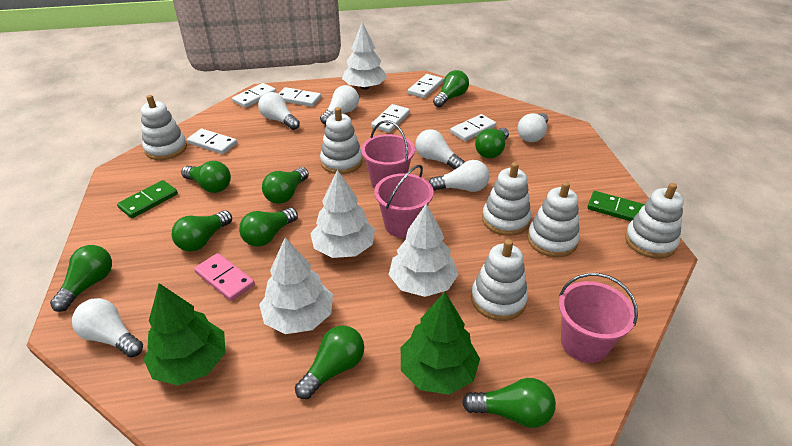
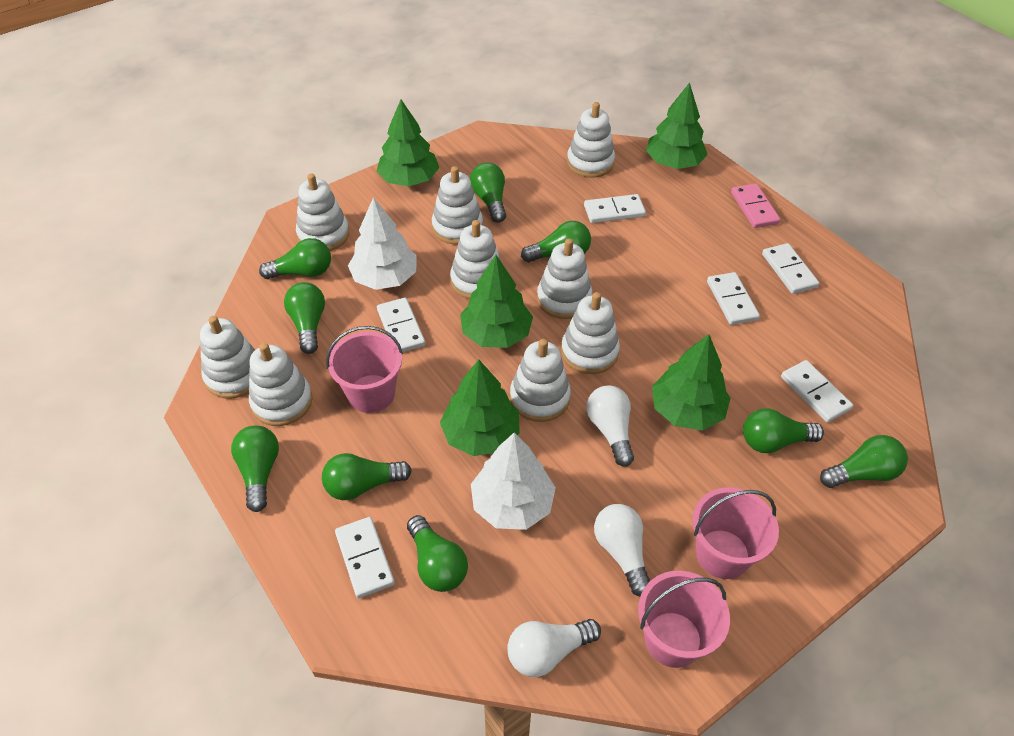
green domino: 2 -> 0
green tree: 2 -> 5
white light bulb: 6 -> 3
white stacking toy: 6 -> 9
white tree: 4 -> 2

